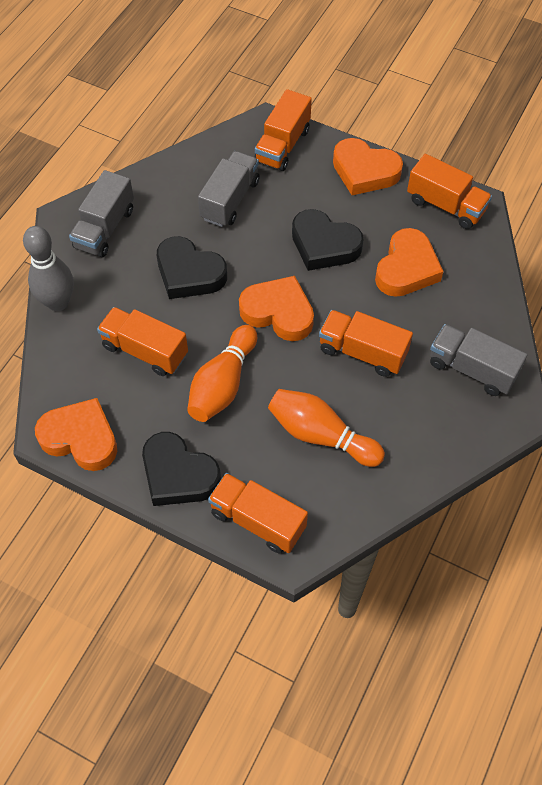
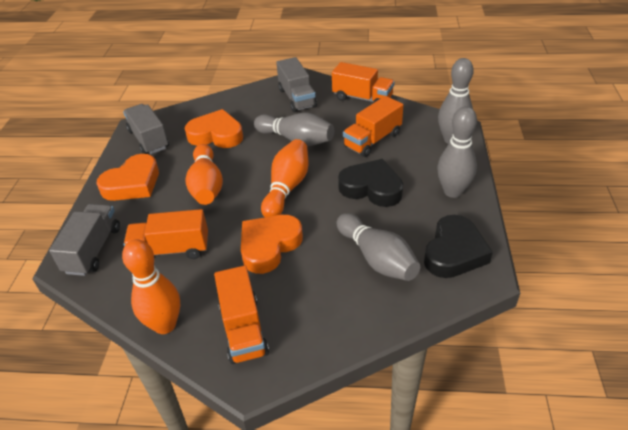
black heart: 3 -> 2
grey bowling pin: 1 -> 4
orange bowling pin: 2 -> 3
orange heart: 4 -> 3
orange truck: 5 -> 4

